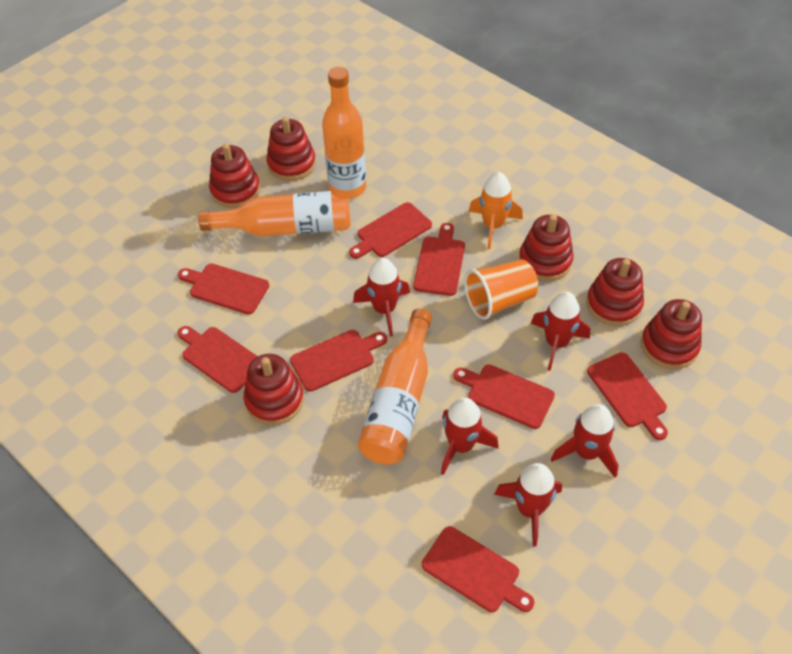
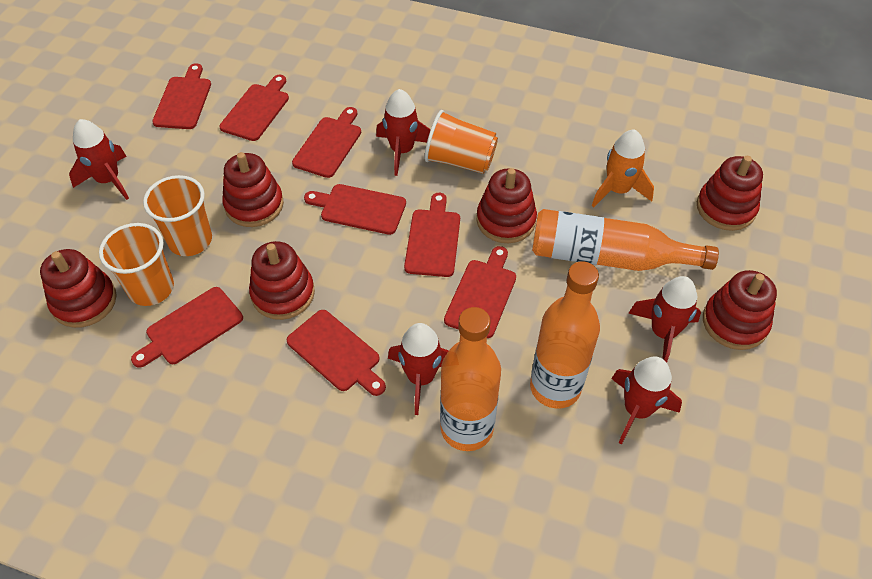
orange cup: 1 -> 3

